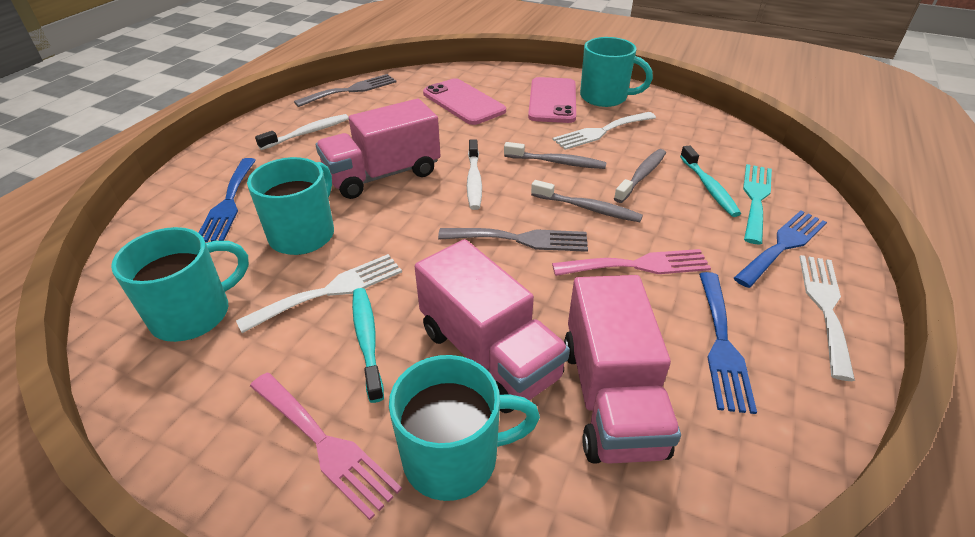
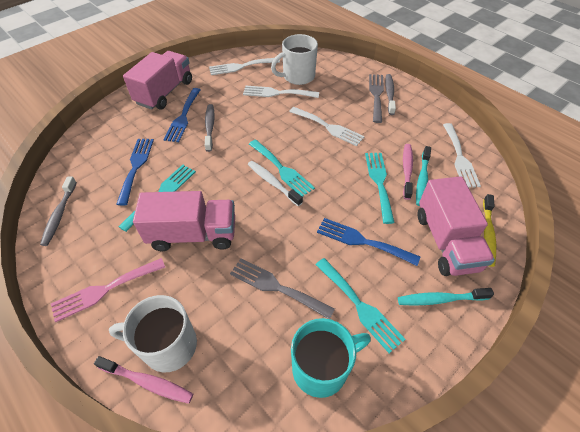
pink fork: 2 -> 1
pink phone: 2 -> 0
pink toothbrush: 0 -> 2
turquoise fork: 1 -> 4
turquoise mug: 4 -> 1
white fork: 3 -> 4
white mug: 0 -> 2
white toothbrush: 2 -> 1
yellow toothbrush: 0 -> 1

